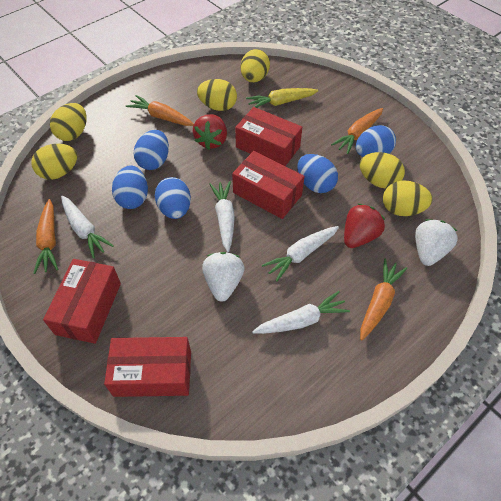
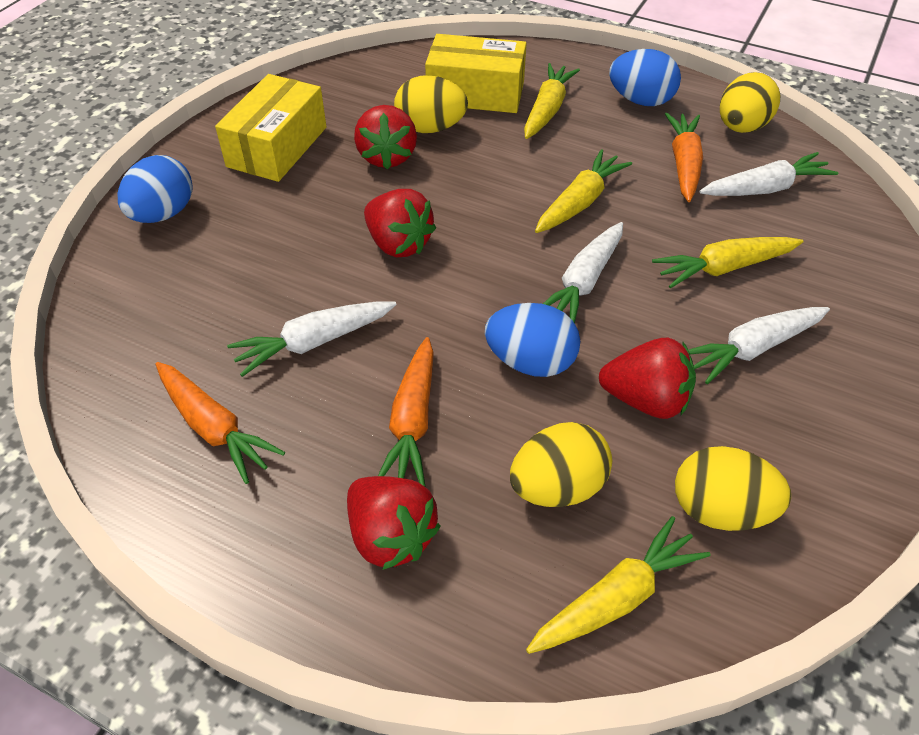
blue egg: 5 -> 3
orange carrot: 4 -> 3
red box: 4 -> 0
red strawberry: 2 -> 4
white strawberry: 2 -> 0
yellow box: 0 -> 2
yellow carrot: 1 -> 4
yellow egg: 6 -> 4

